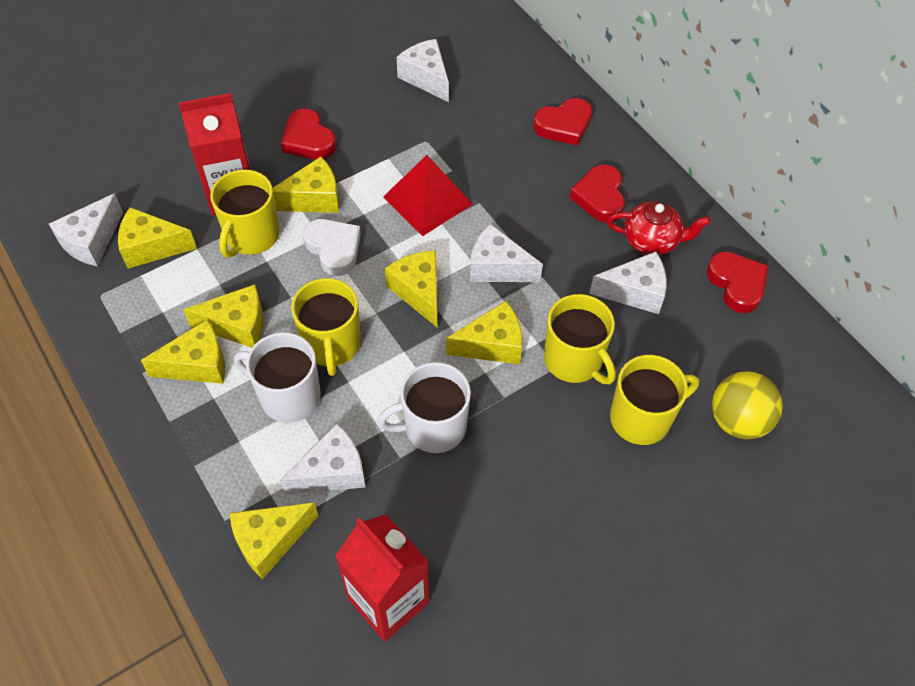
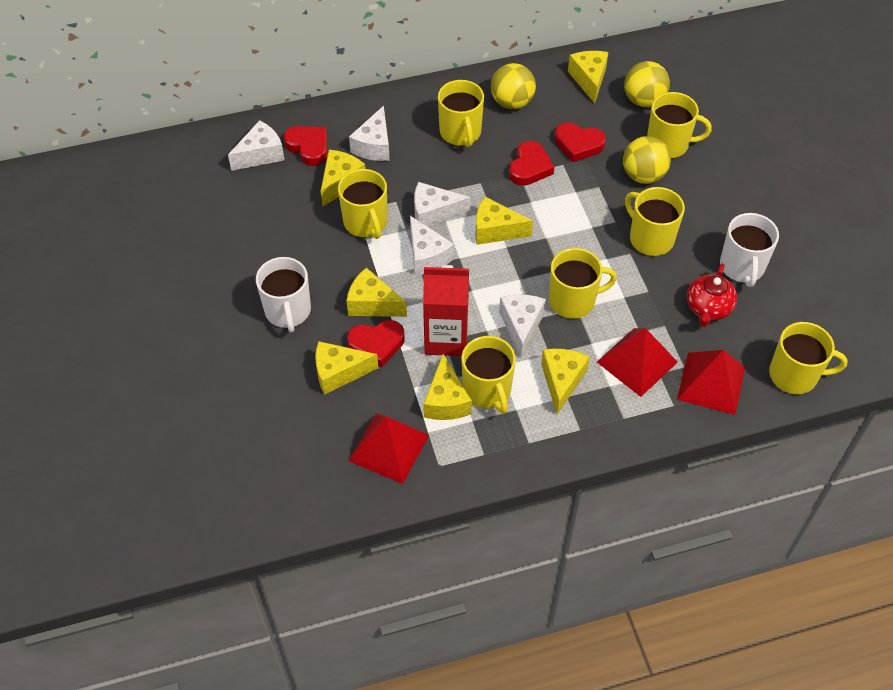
red carton: 2 -> 1
red pyramid: 1 -> 3
white heart: 1 -> 0
yellow ball: 1 -> 3
yellow mug: 4 -> 7

